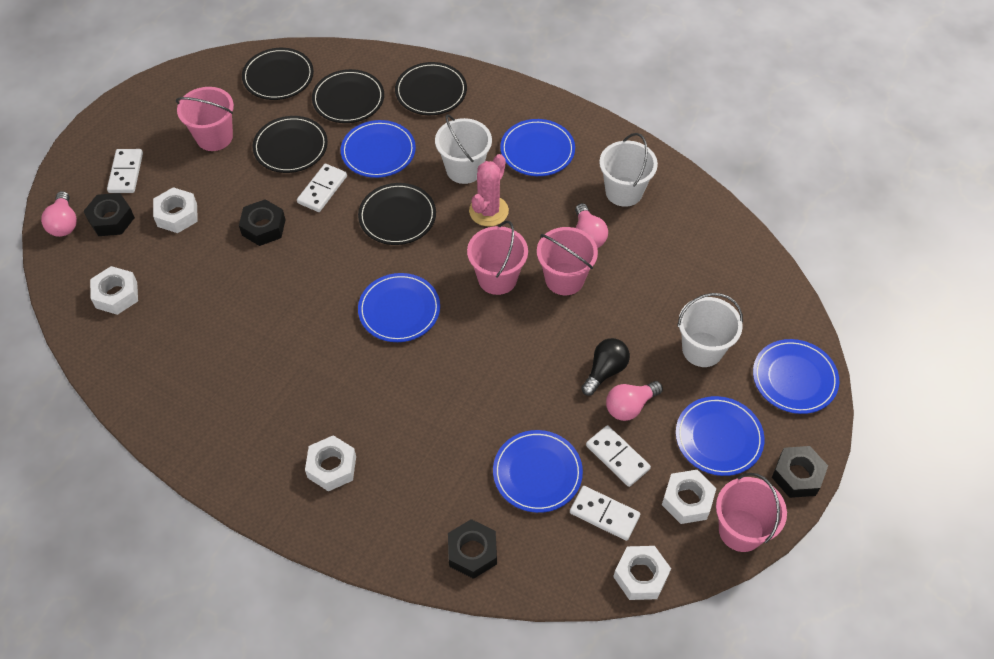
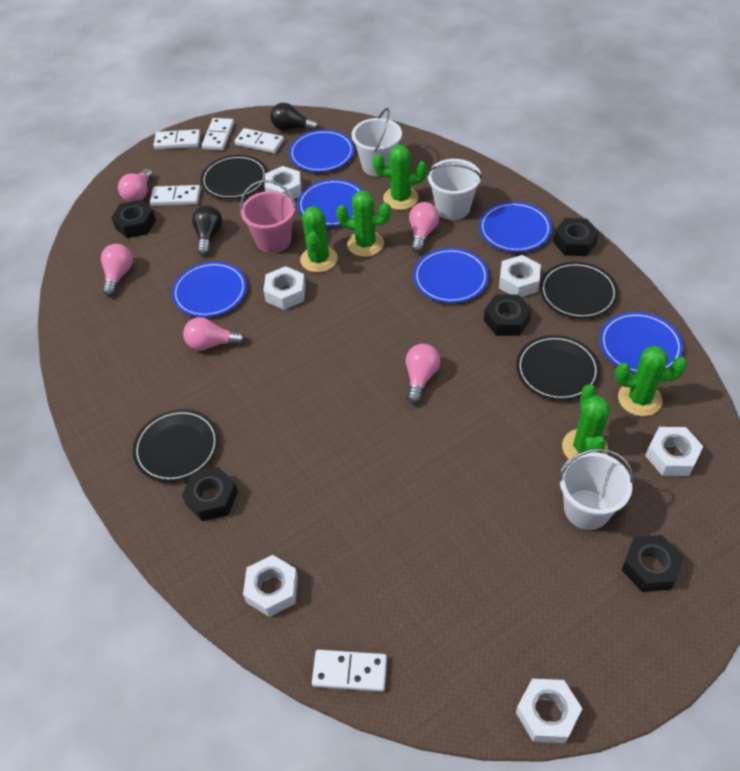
black light bulb: 1 -> 2
black nut: 4 -> 5
black plate: 5 -> 4
green cactus: 0 -> 5
pink bucket: 4 -> 1
pink cactus: 1 -> 0
pink light bulb: 3 -> 5
white domino: 4 -> 5
white nut: 5 -> 6

